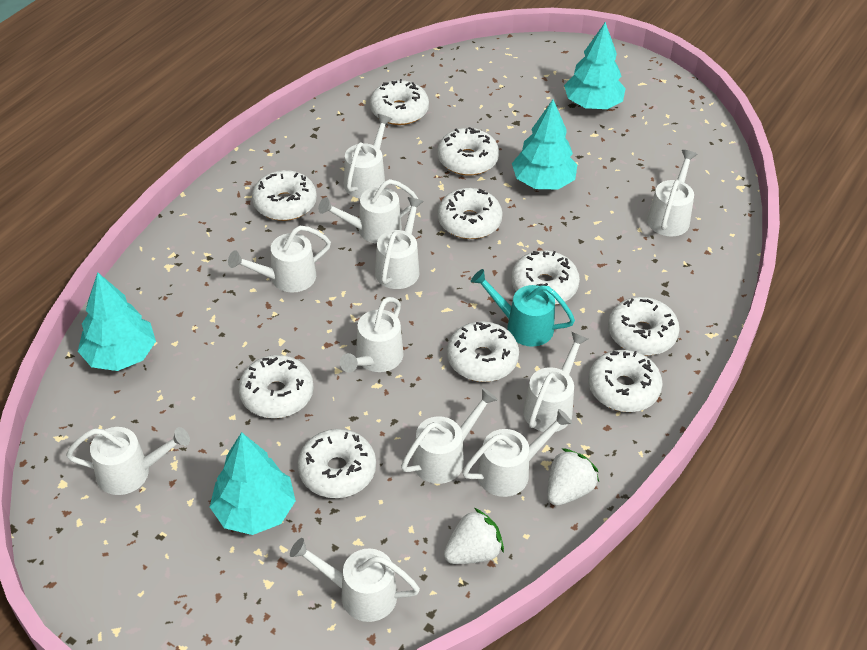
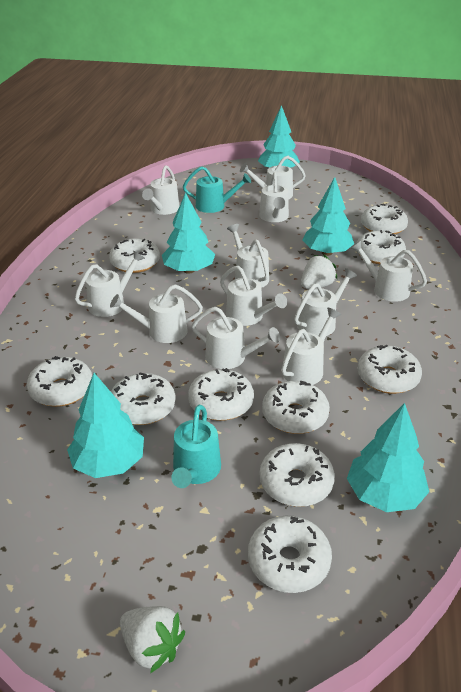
turquoise tree: 4 -> 5
turquoise watering can: 1 -> 2

